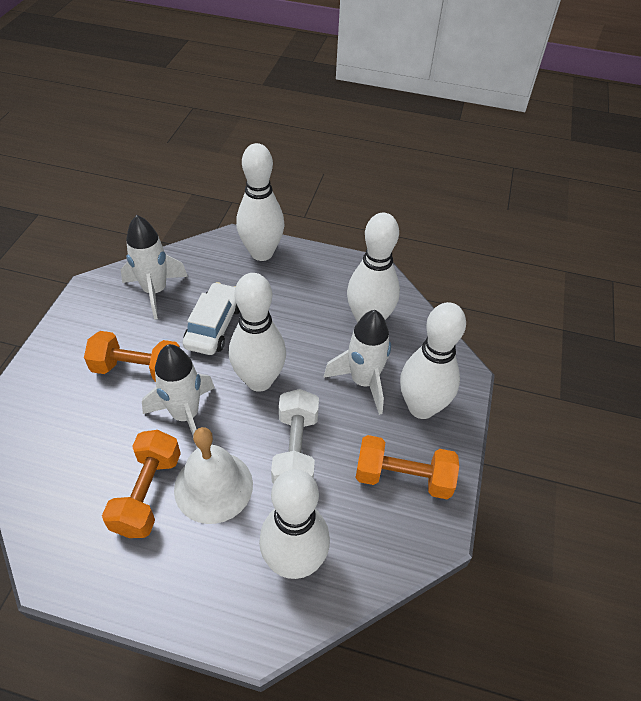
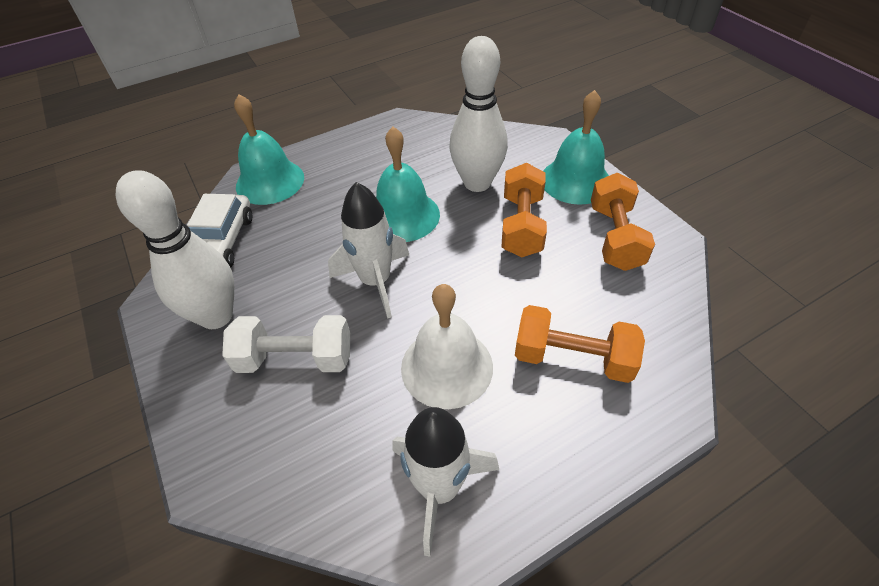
turquoise bell: 0 -> 3
white bowling pin: 5 -> 2
white rocket: 3 -> 2

